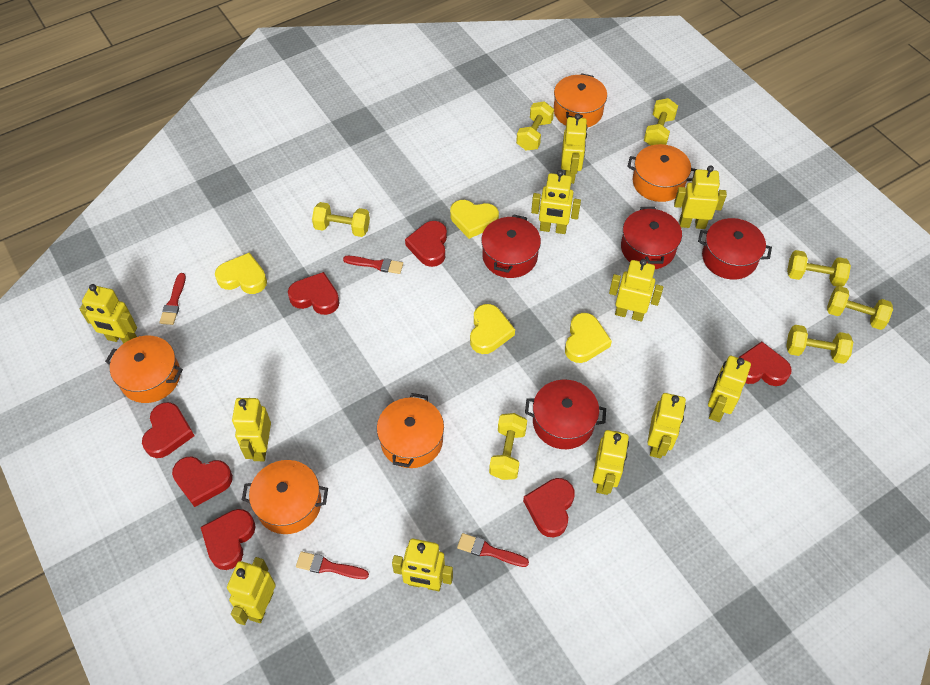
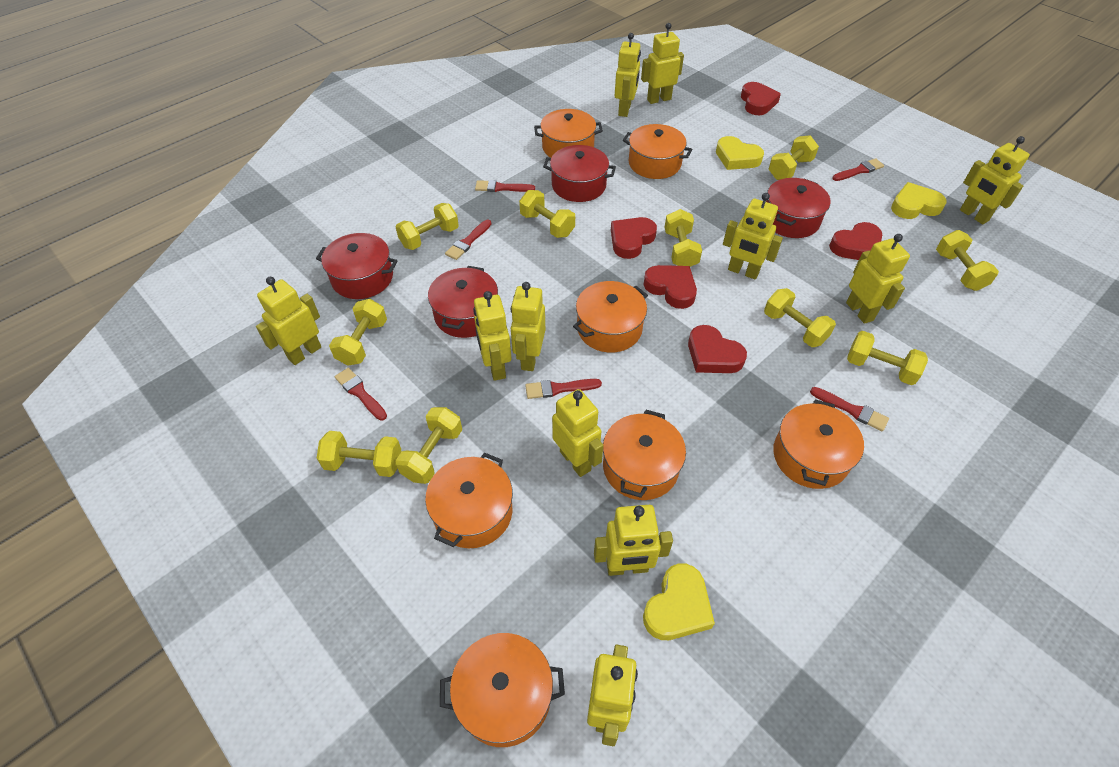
orange pot: 5 -> 7
red brush: 4 -> 6
red heart: 7 -> 5
yellow dumbbell: 7 -> 10
yellow heart: 4 -> 3

